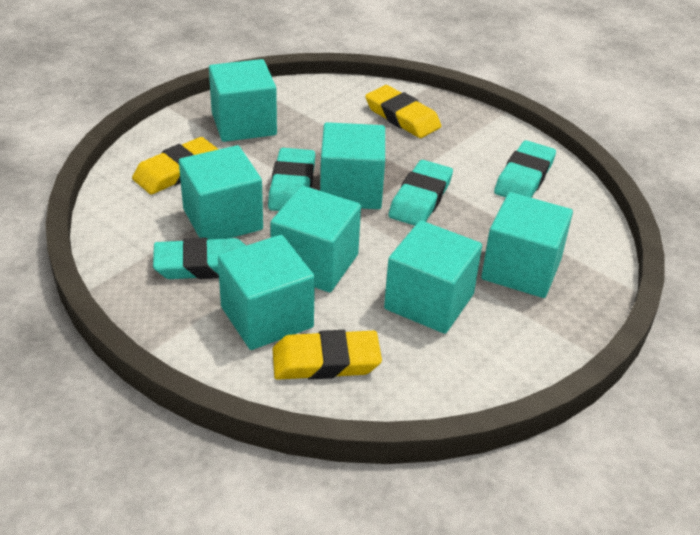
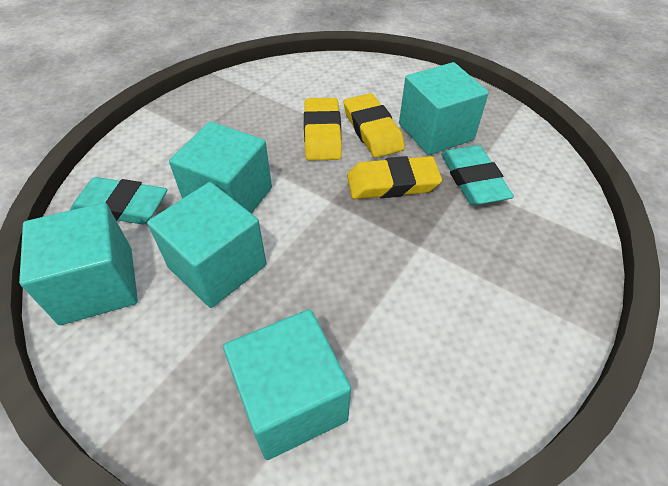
turquoise cube: 7 -> 5
turquoise eraser: 4 -> 2

